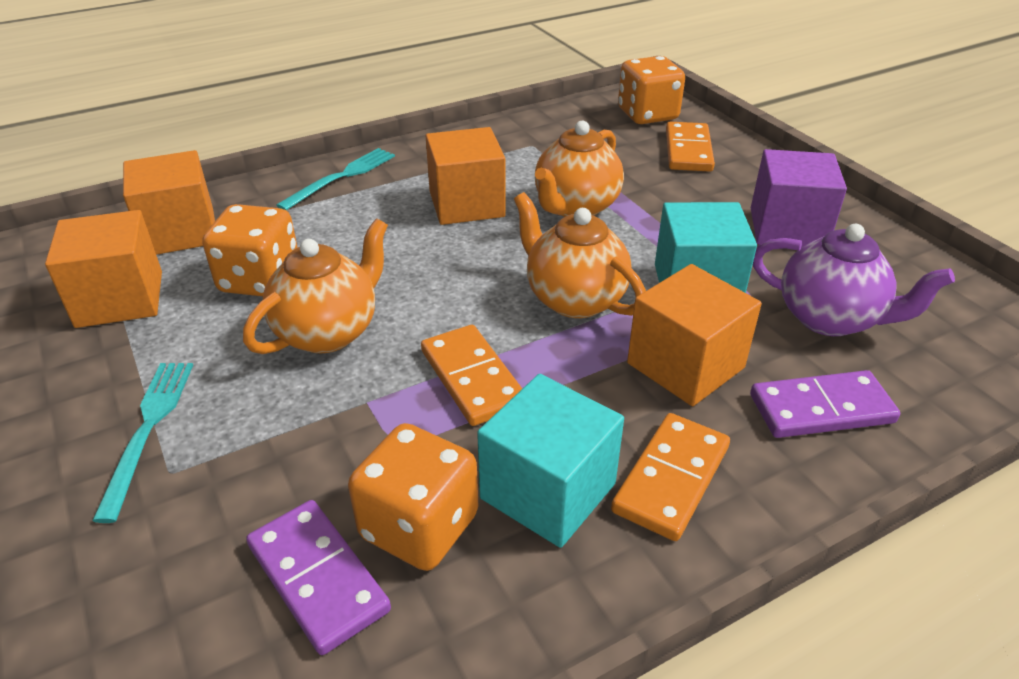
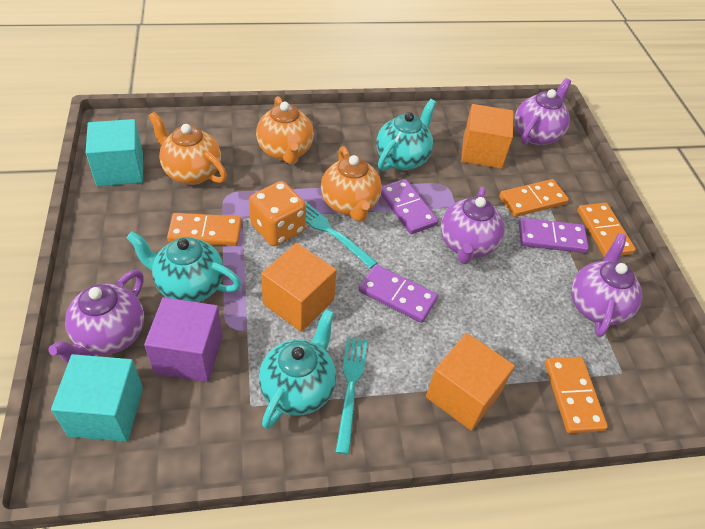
orange cube: 4 -> 3
orange dice: 3 -> 1
orange domino: 3 -> 4
purple domino: 2 -> 3
purple teapot: 1 -> 4
turquoise teapot: 0 -> 3

